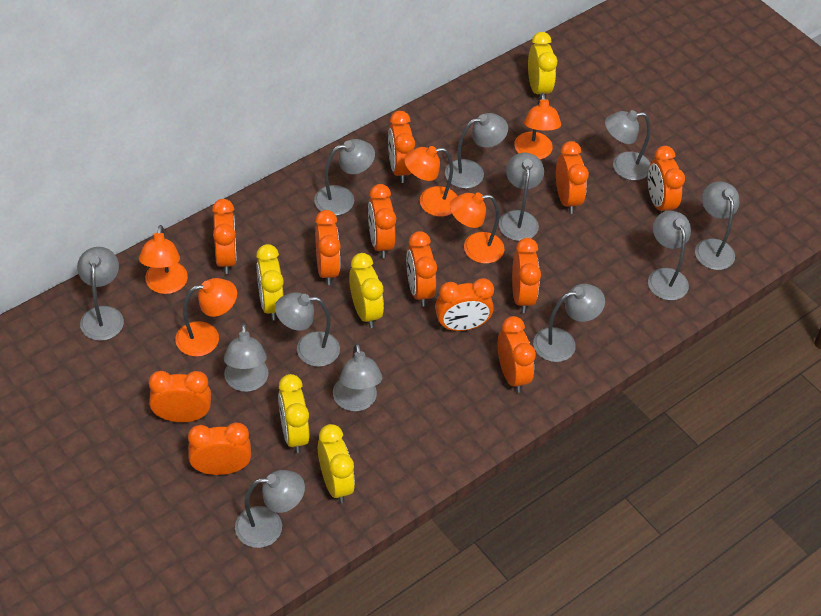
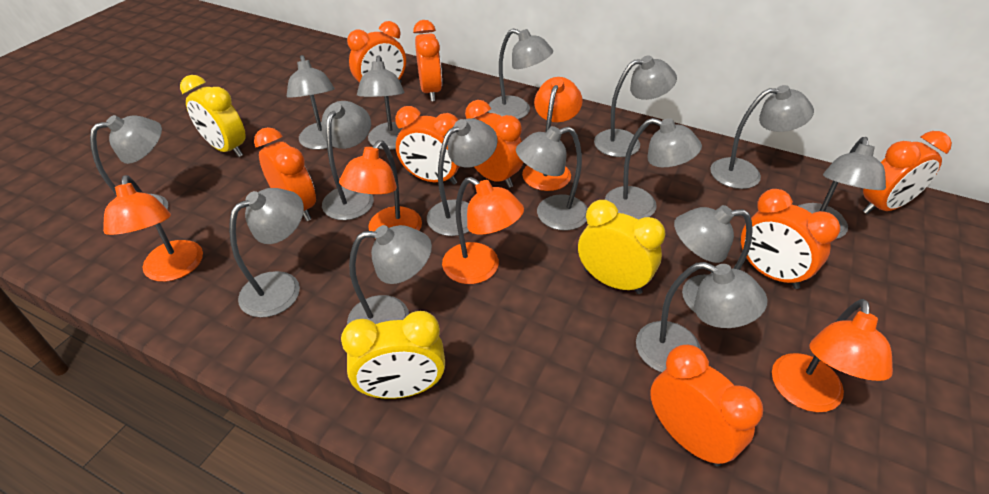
grey lamp: 12 -> 15
orange clock: 12 -> 8
yellow clock: 5 -> 3

